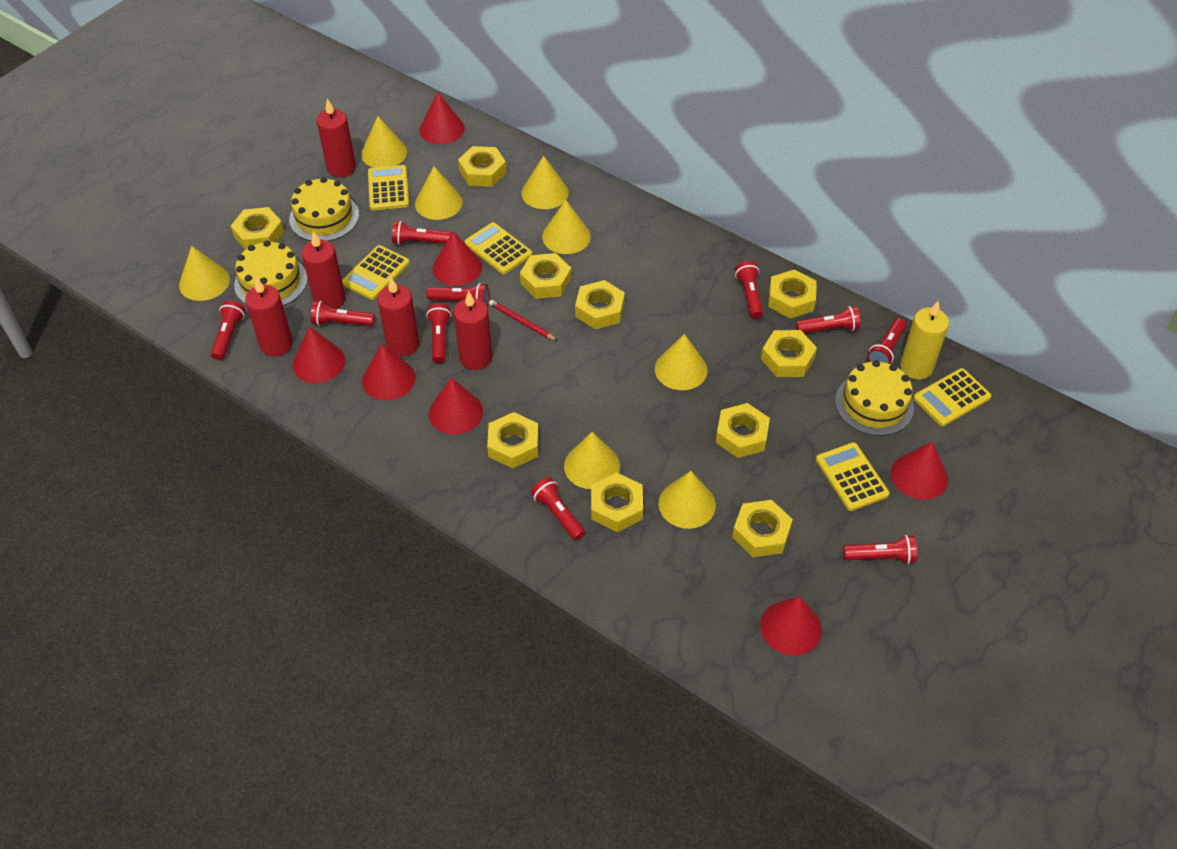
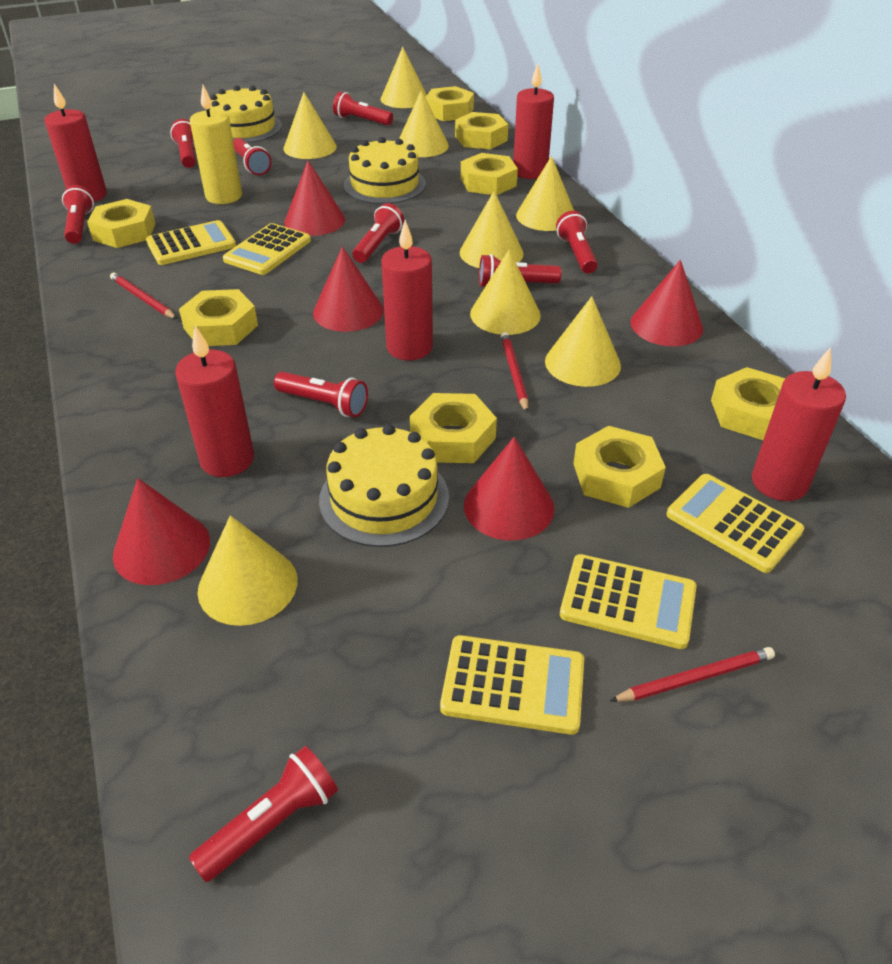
red cone: 7 -> 5
red flashlight: 10 -> 9
red pencil: 1 -> 3
yellow nut: 10 -> 8

